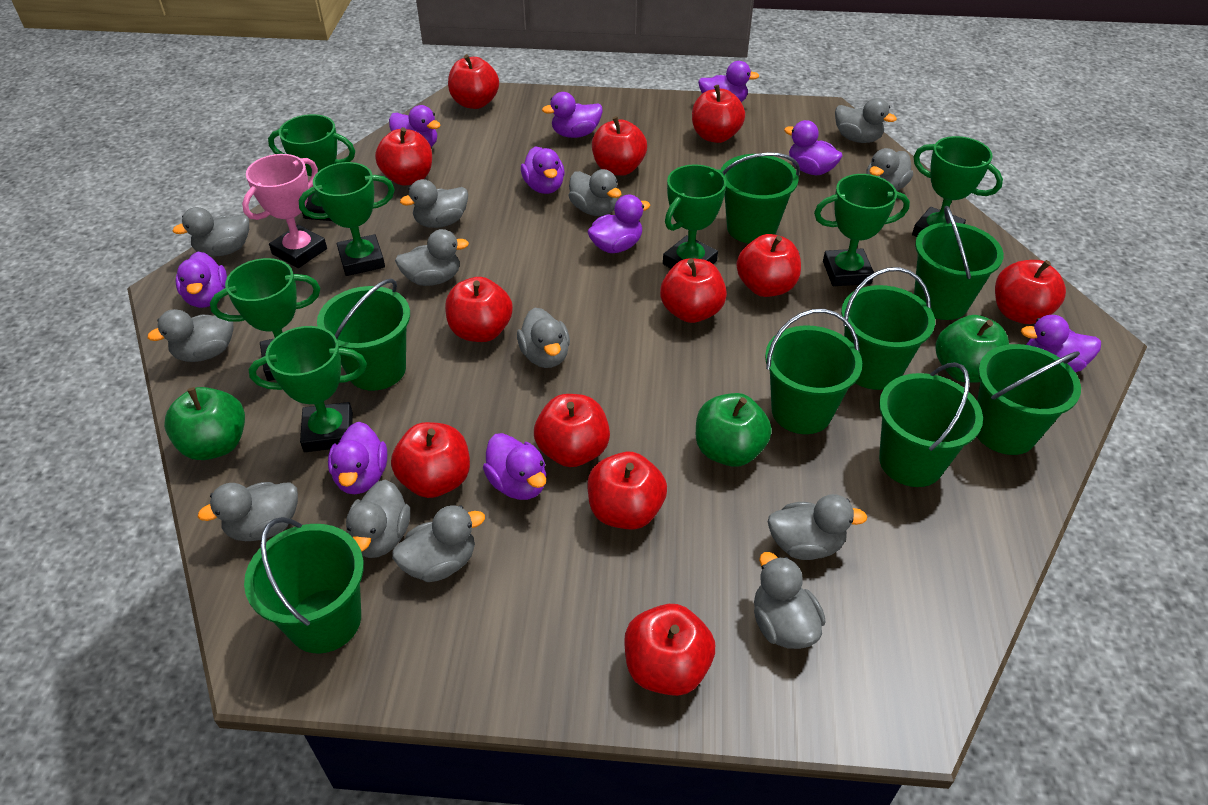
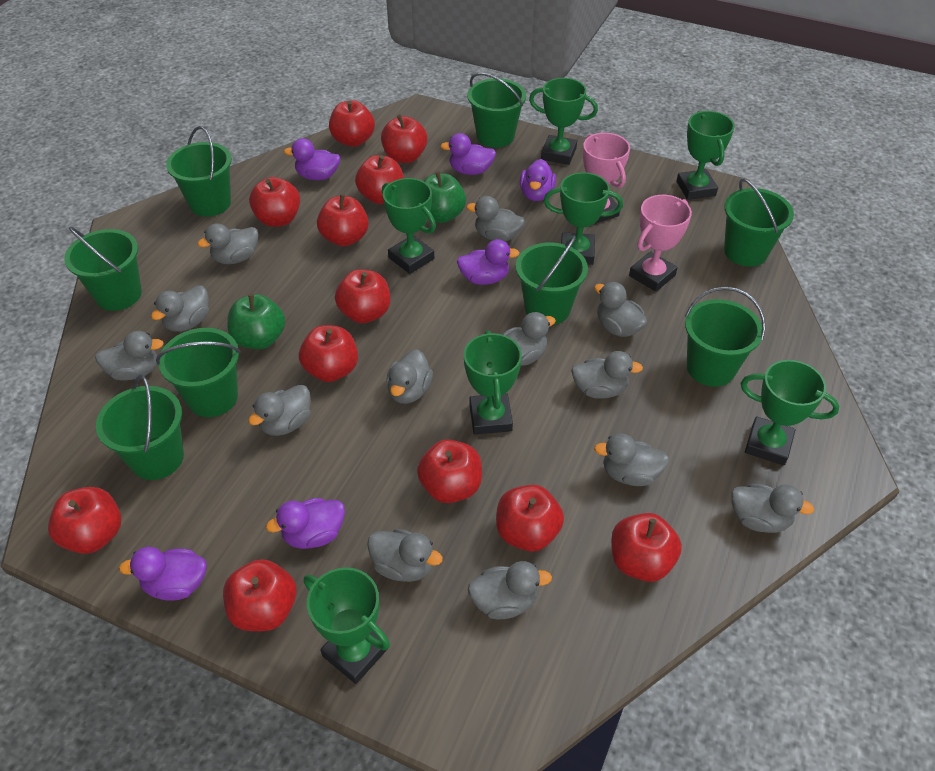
green apple: 3 -> 2
pink trophy: 1 -> 2
purple duck: 10 -> 6

